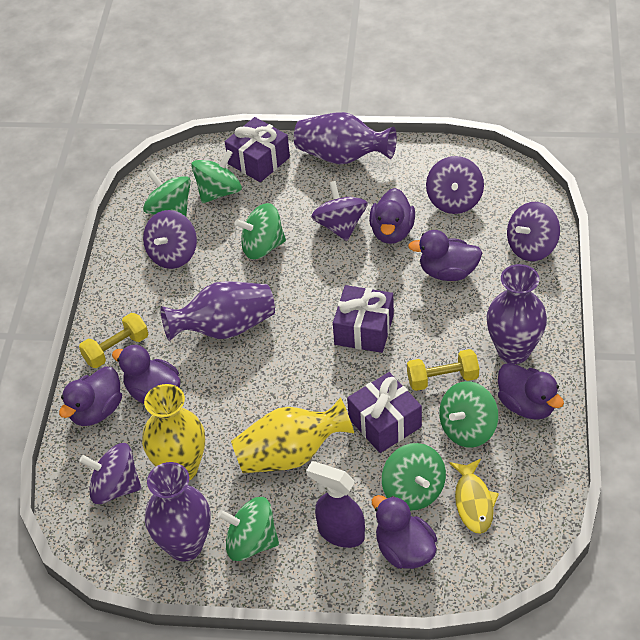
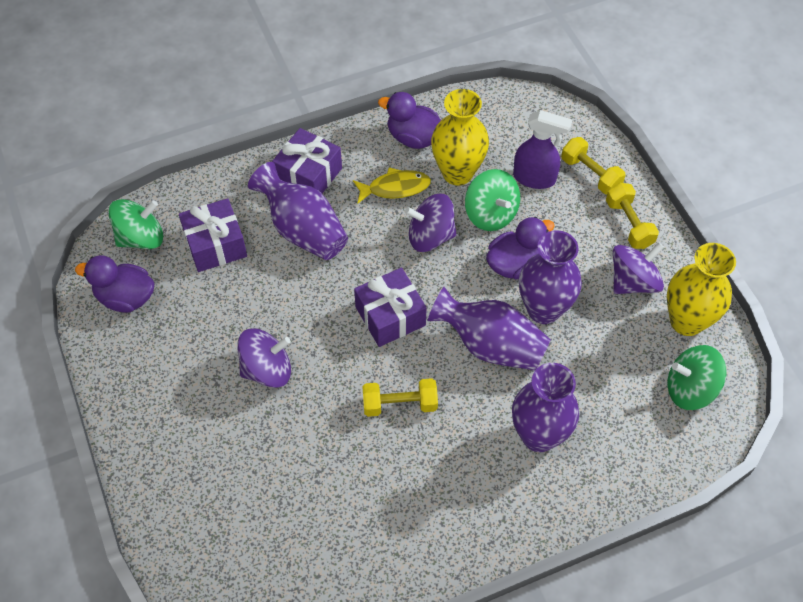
green spinning top: 6 -> 3
purple duck: 6 -> 3
purple spinning top: 5 -> 3
yellow dumbbell: 2 -> 3

